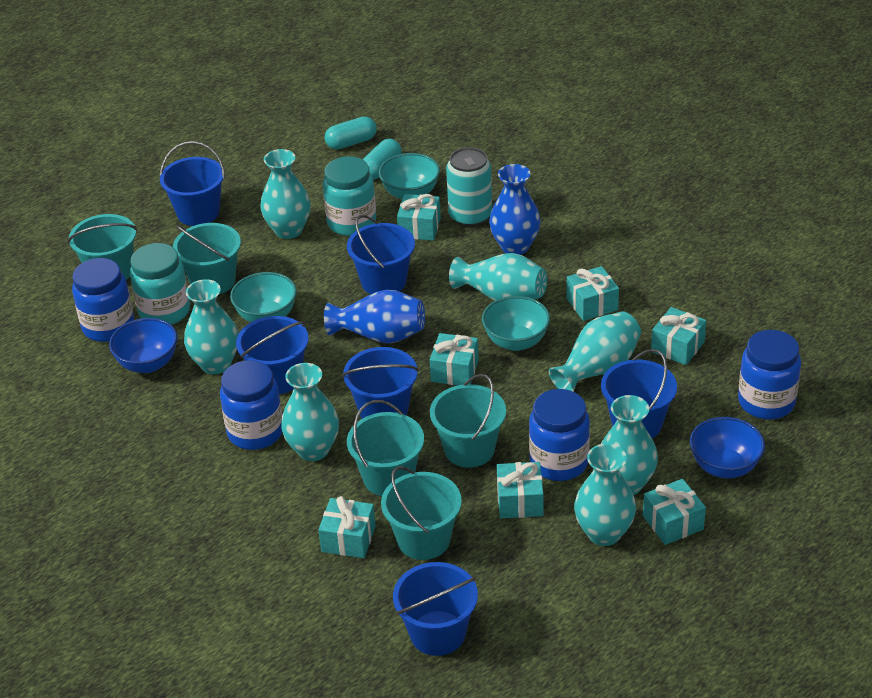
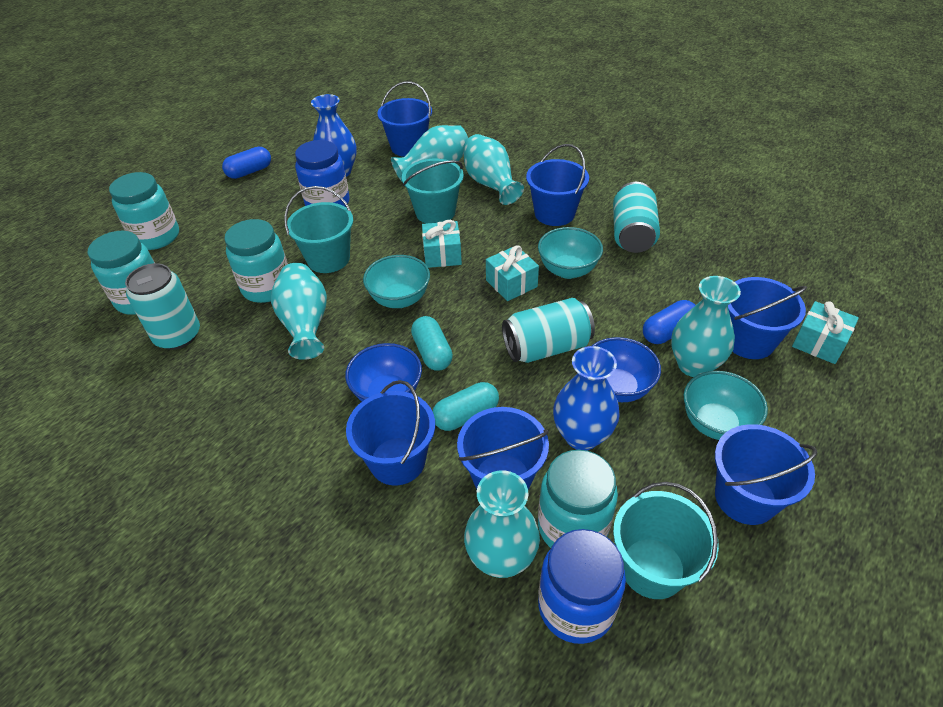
blue capsule: 0 -> 2
blue jar: 4 -> 2
turquoise bucket: 5 -> 3
turquoise can: 1 -> 3
turquoise gift: 7 -> 3
turquoise jar: 2 -> 4
turquoise vase: 7 -> 5

